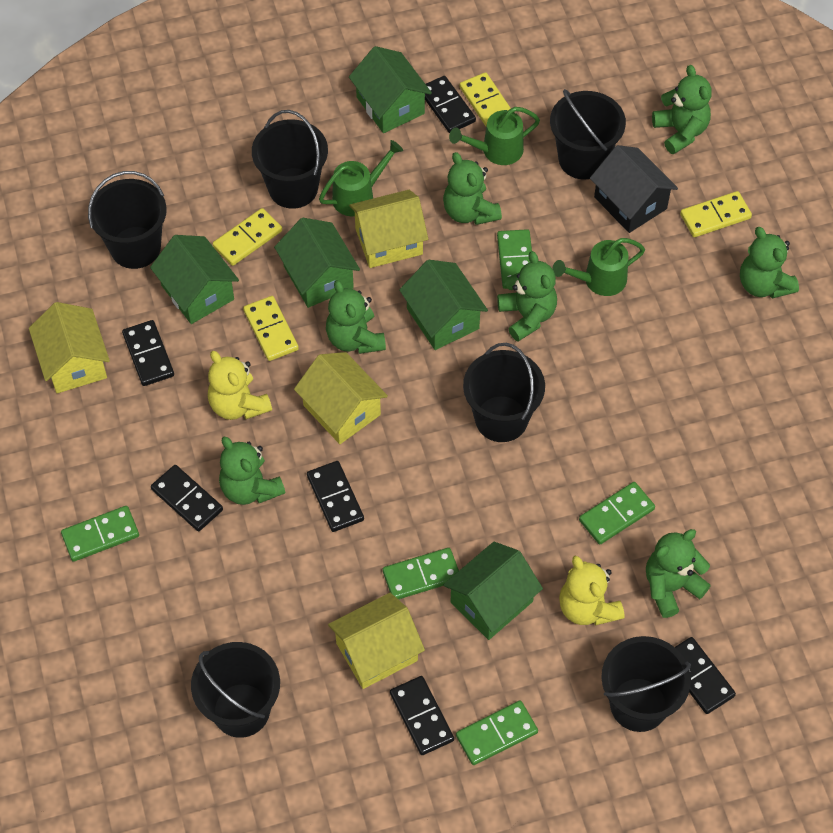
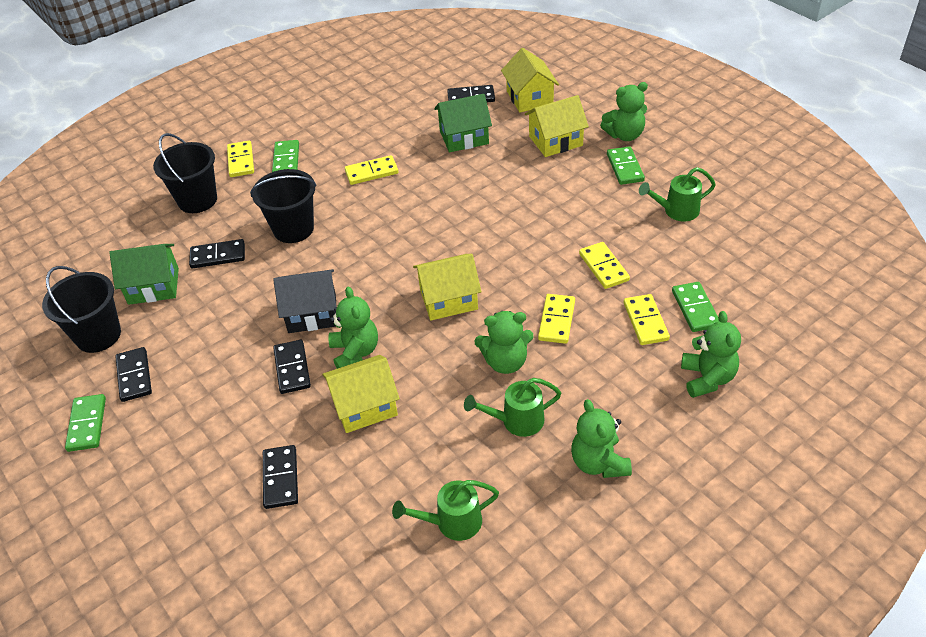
black bucket: 6 -> 3
black domino: 6 -> 5
green domino: 5 -> 4
green house: 5 -> 2
green teddy bear: 7 -> 5
yellow domino: 4 -> 5
yellow teddy bear: 2 -> 0

